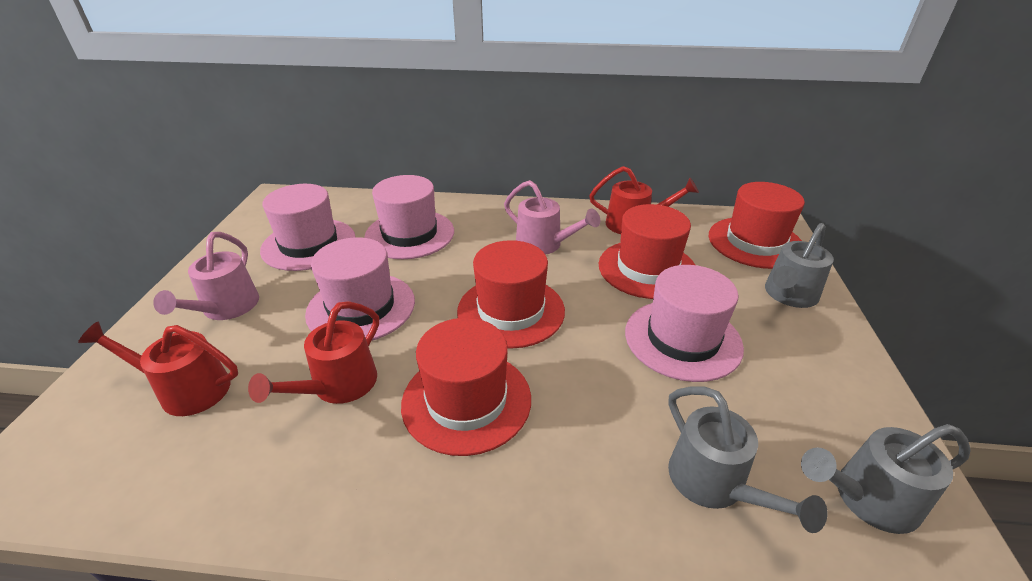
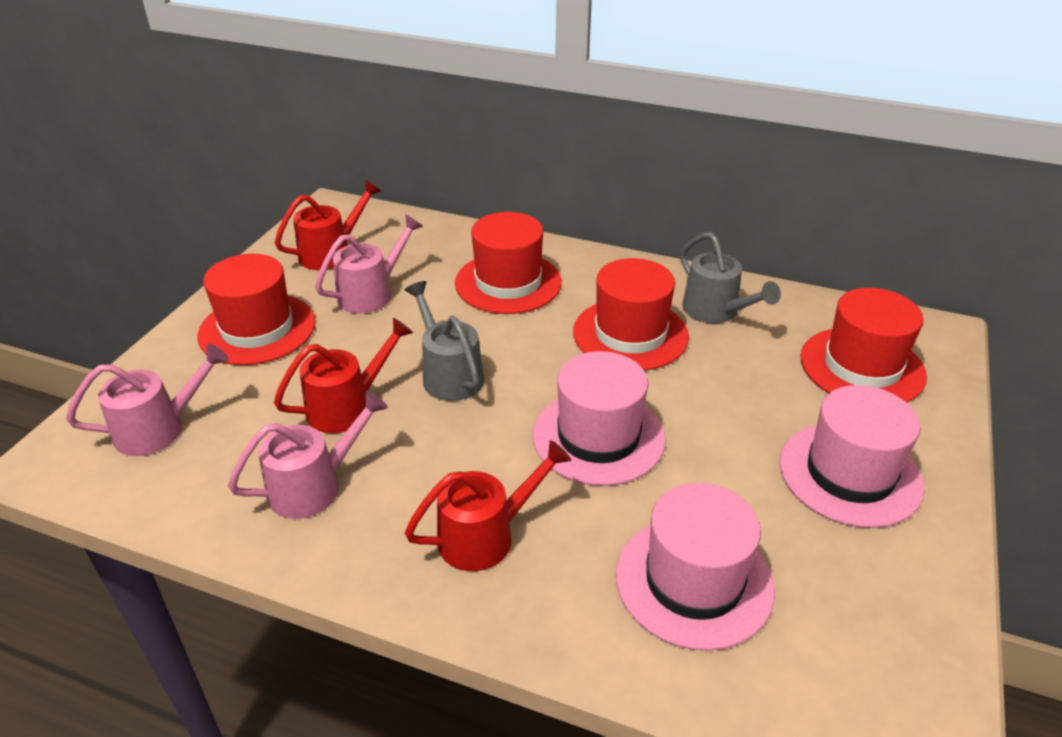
grey watering can: 3 -> 2
pink hat: 4 -> 3
pink watering can: 2 -> 3

